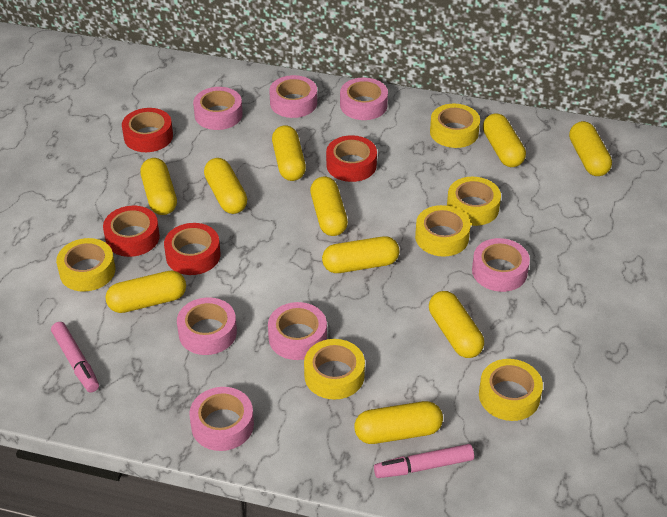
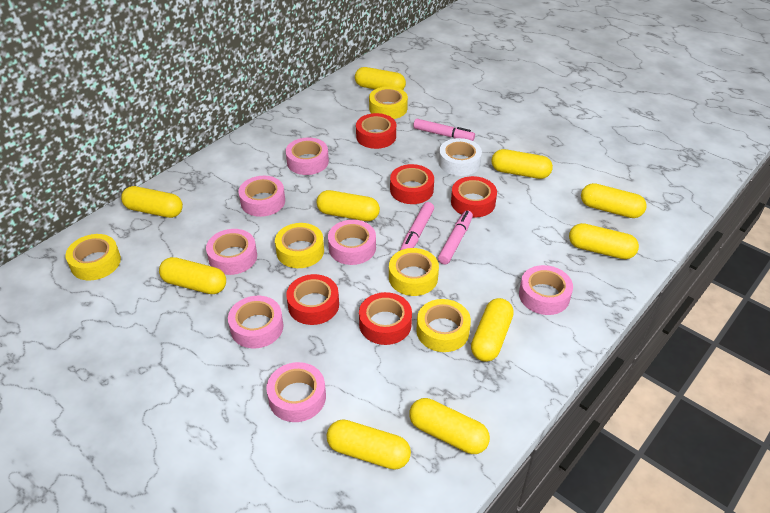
pink marker: 2 -> 3
red tape: 4 -> 5
white tape: 0 -> 1
yellow tape: 6 -> 5

